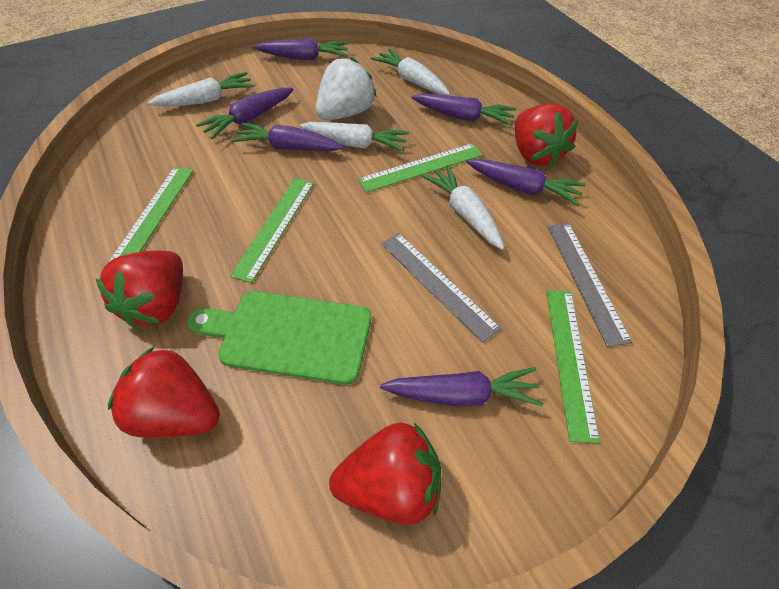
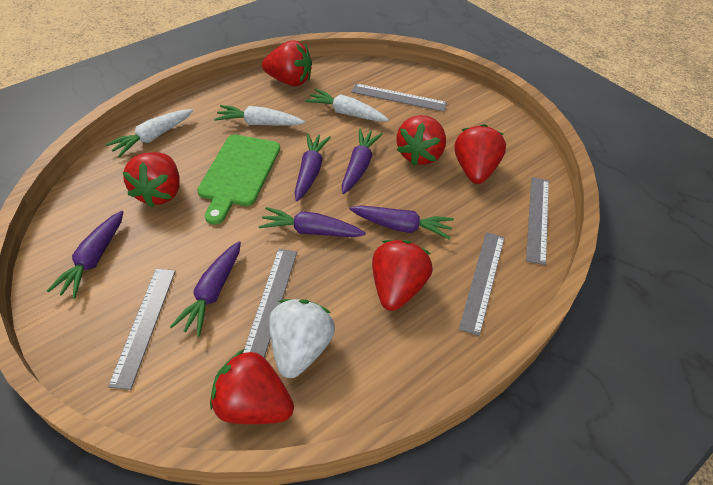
green ruler: 4 -> 0
grey ruler: 2 -> 5
red strawberry: 4 -> 6
white carrot: 4 -> 3

